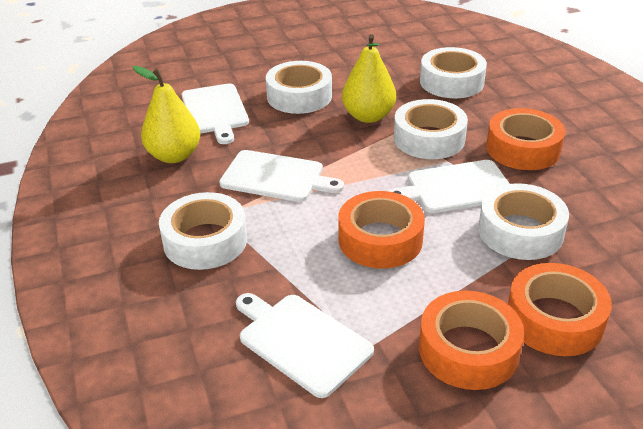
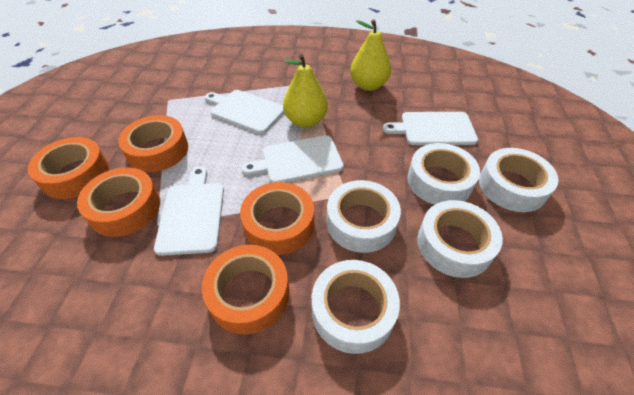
orange tape: 4 -> 5

